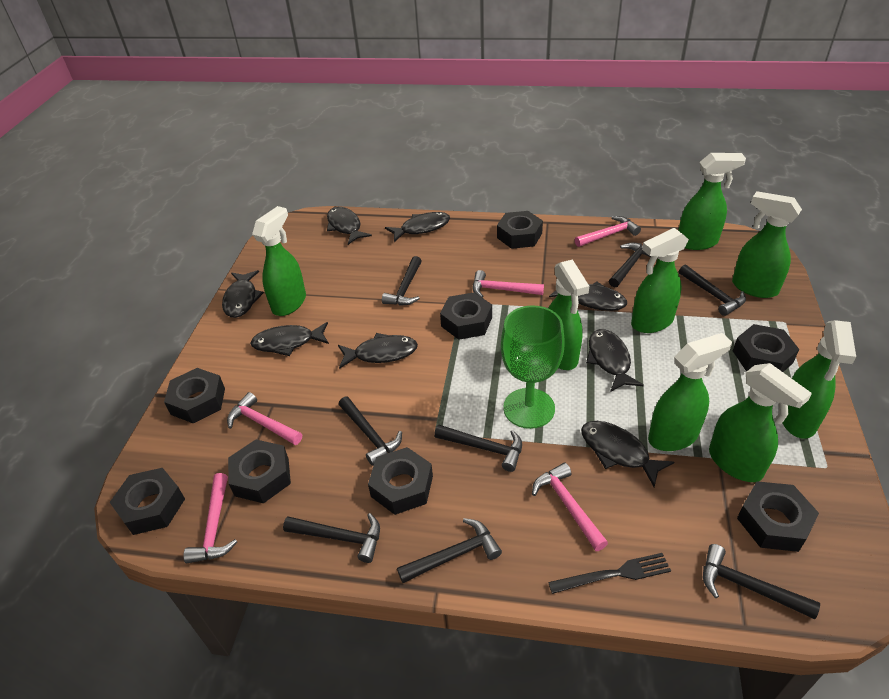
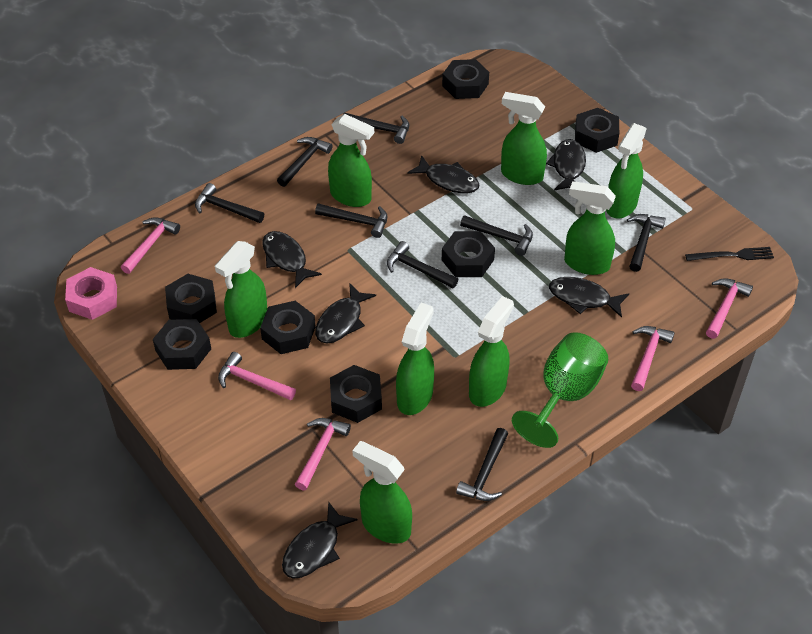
black fish: 8 -> 6
black nut: 8 -> 7
pink nut: 0 -> 1

